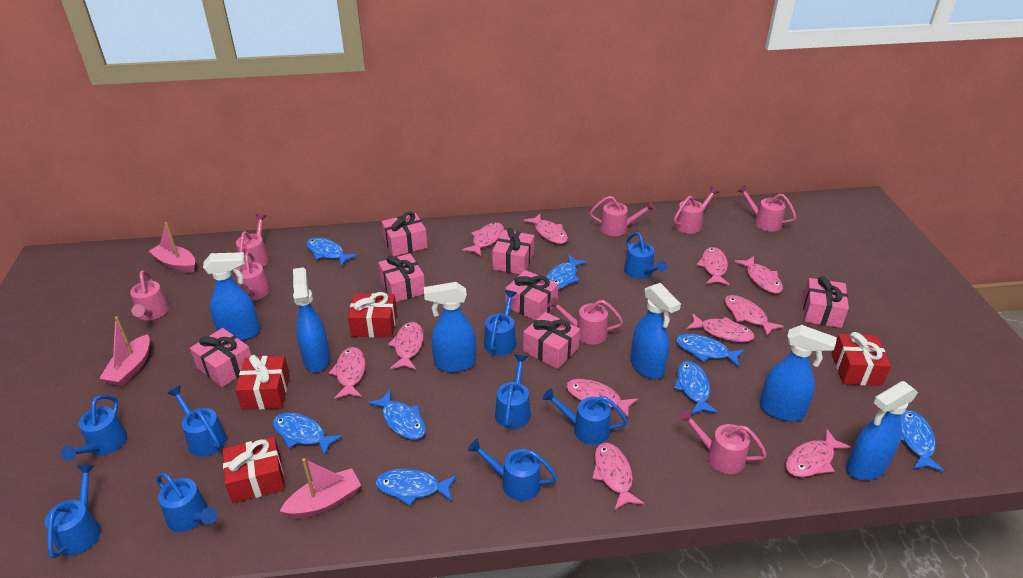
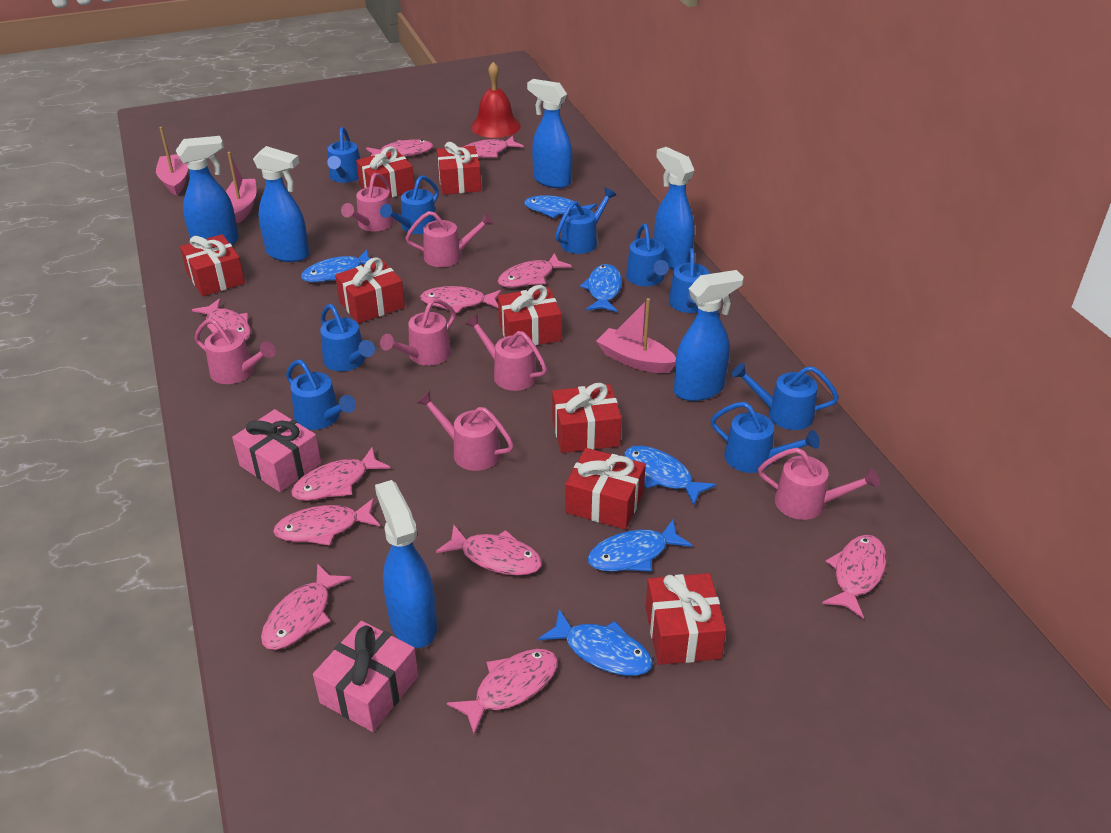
blue fish: 8 -> 6
pink gift: 7 -> 2
pink watering can: 8 -> 7
red bell: 0 -> 1
red gift: 4 -> 8

